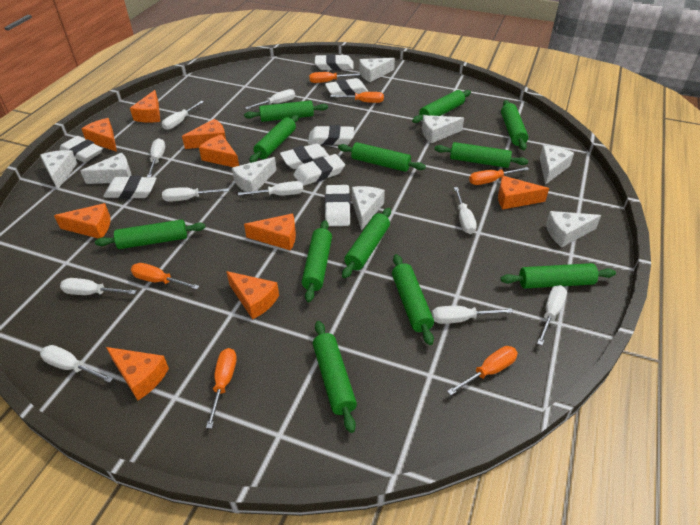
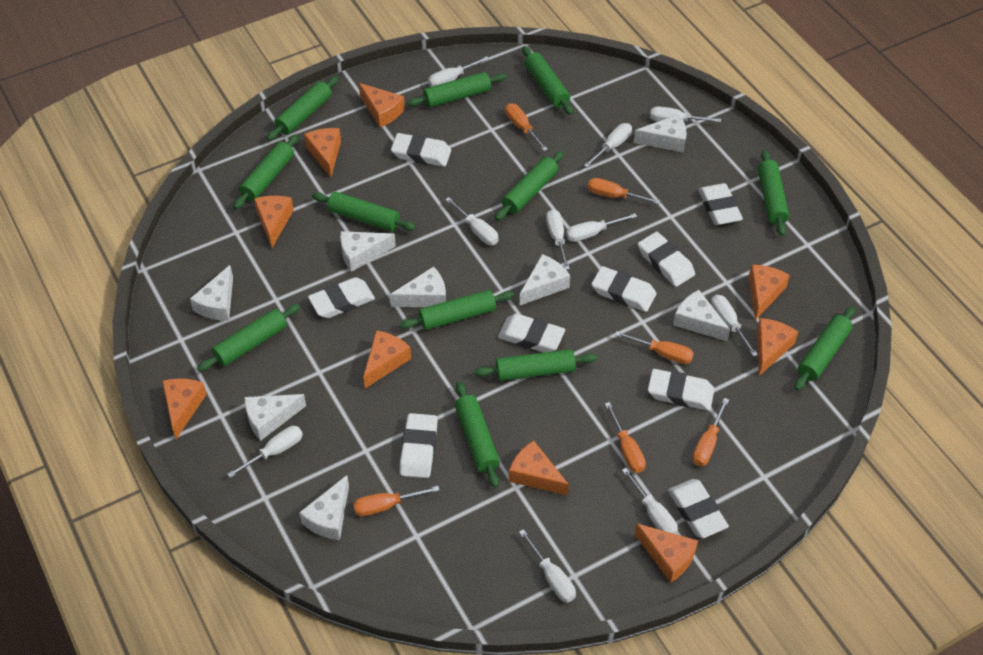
white eraser: 8 -> 9

